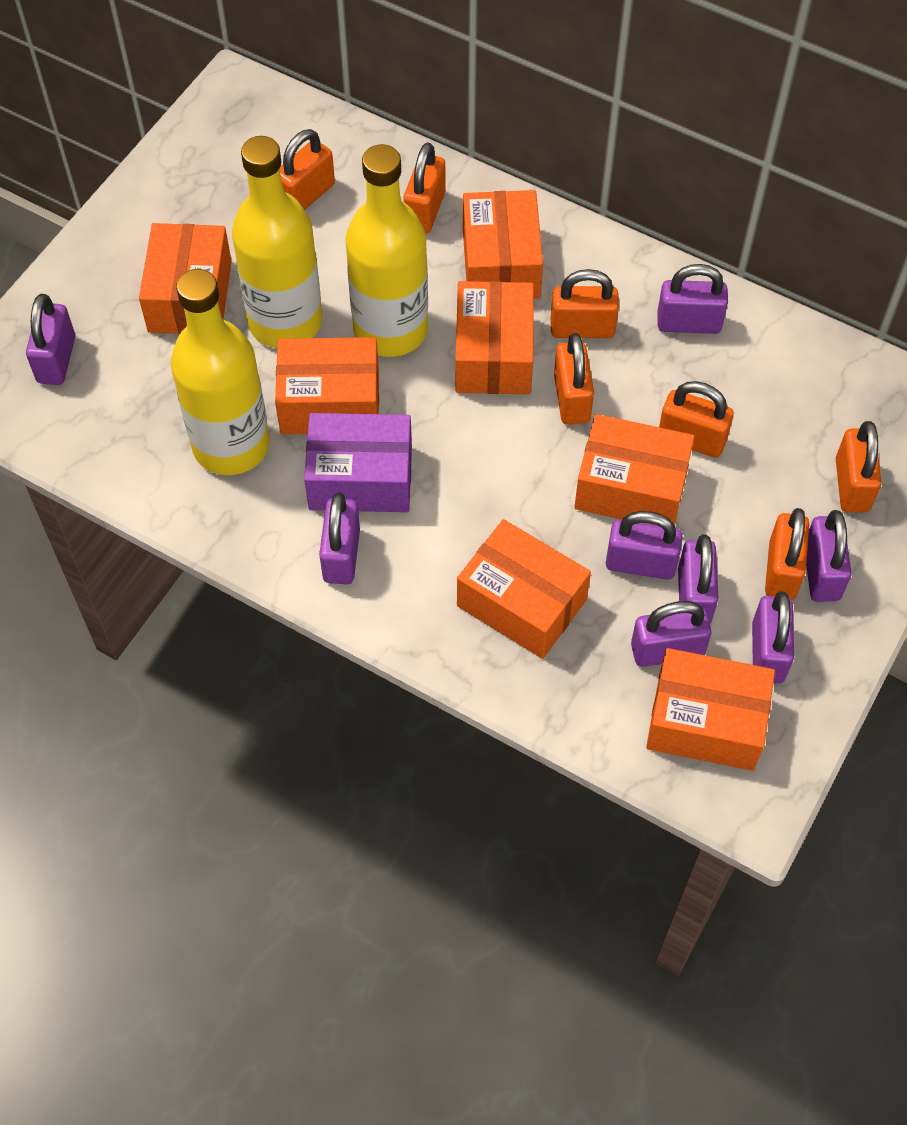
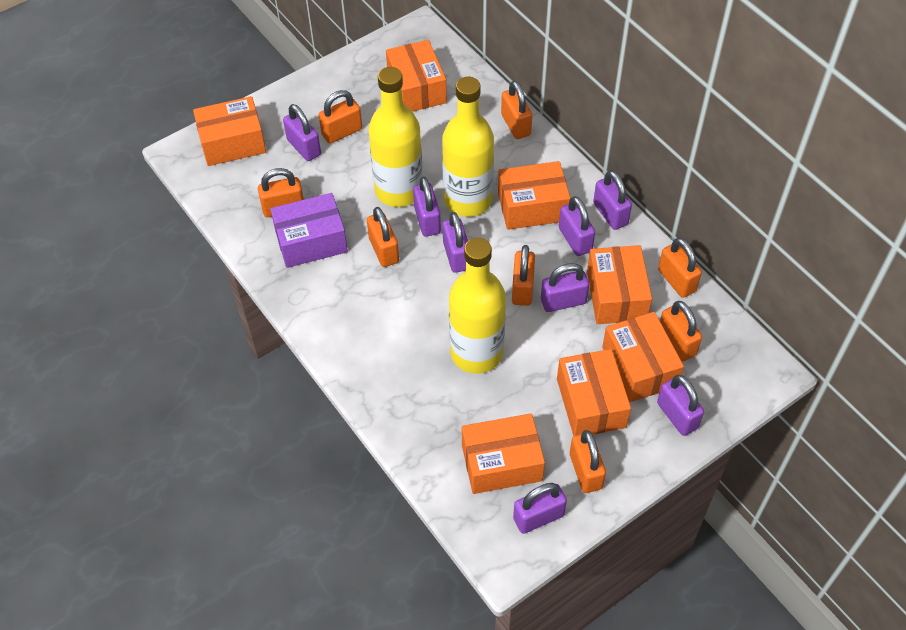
orange padlock: 7 -> 8

